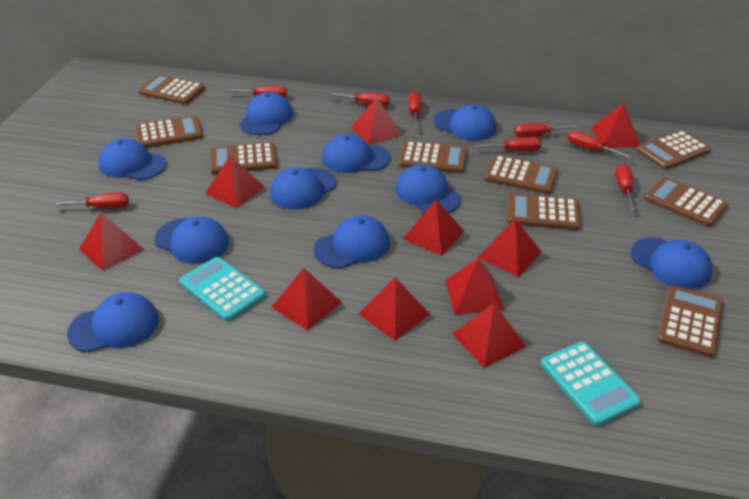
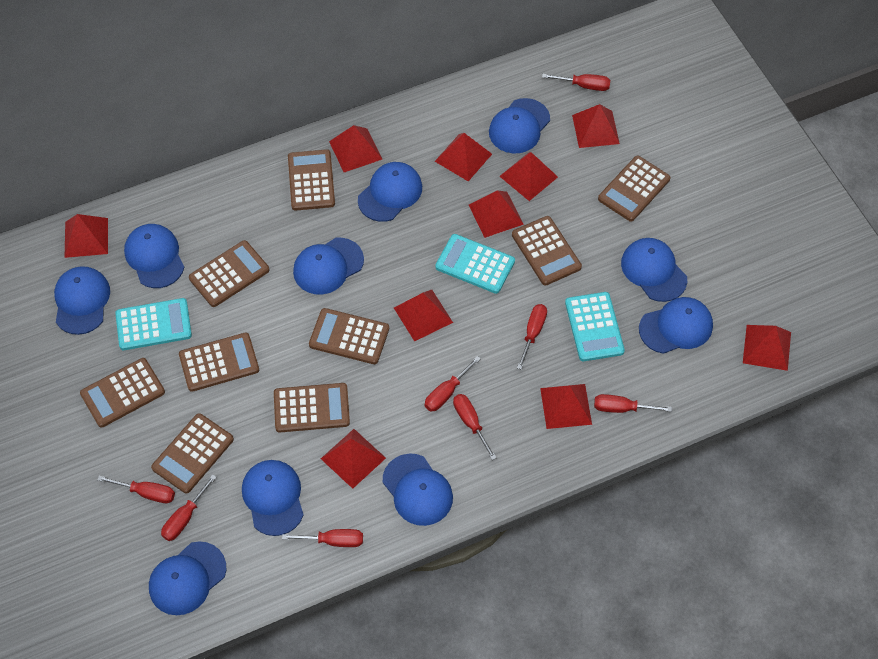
turquoise calculator: 2 -> 3

